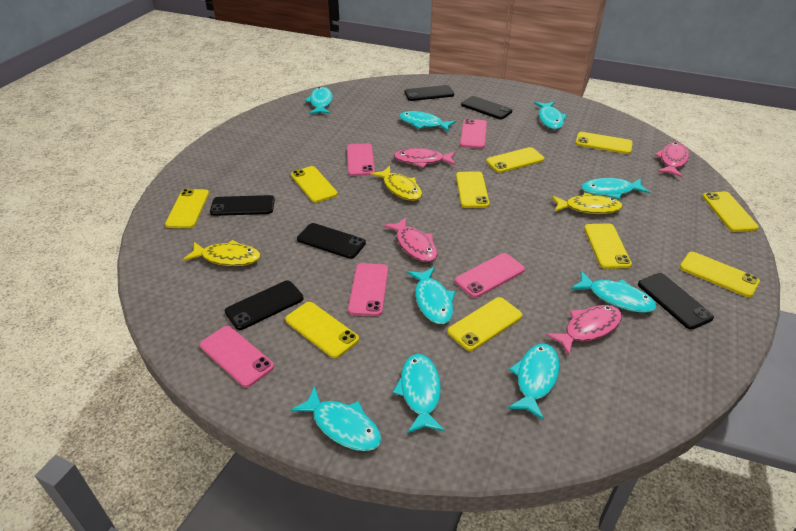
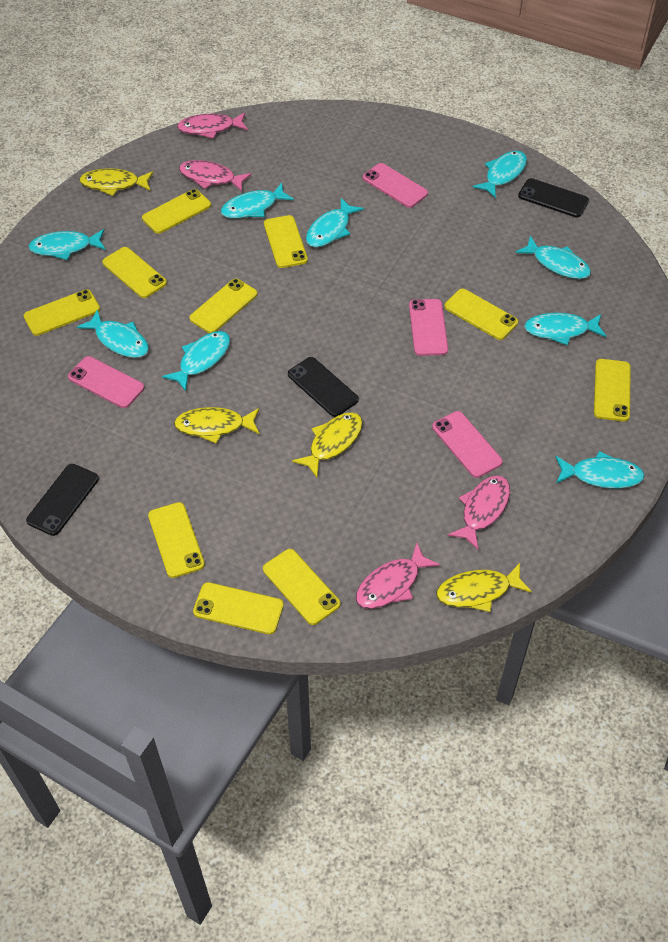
black phone: 6 -> 3
pink phone: 5 -> 4
yellow fish: 3 -> 4

